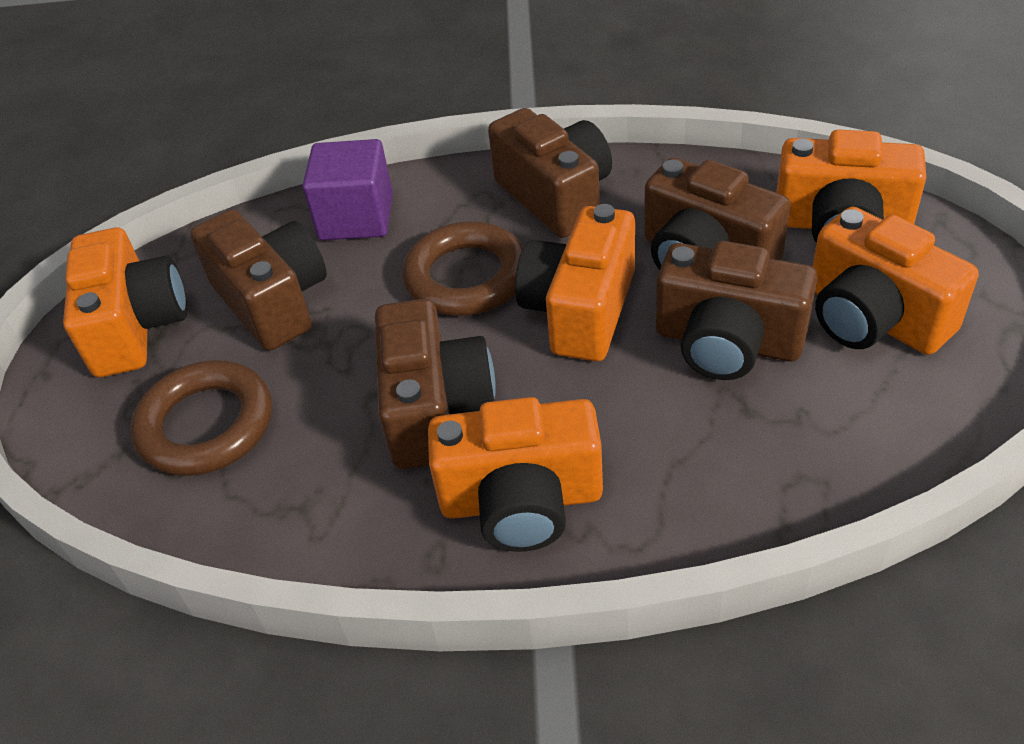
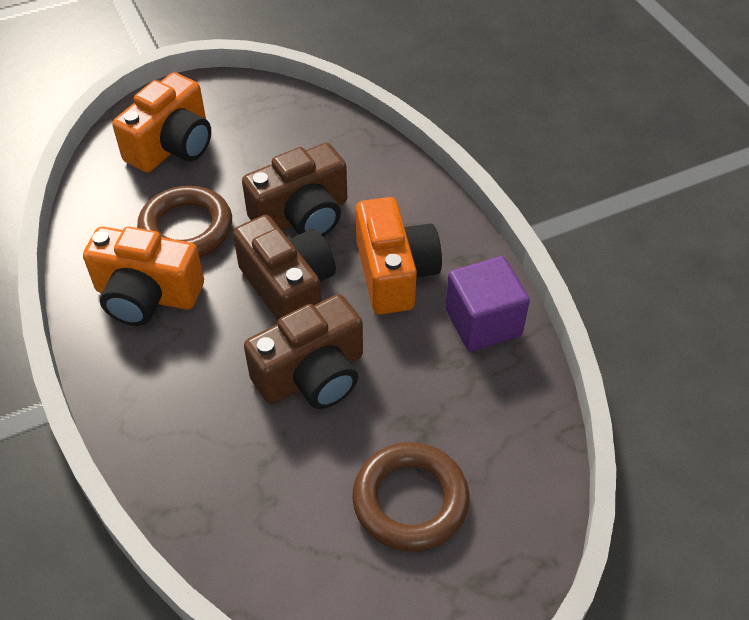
brown camera: 5 -> 3
orange camera: 5 -> 3

